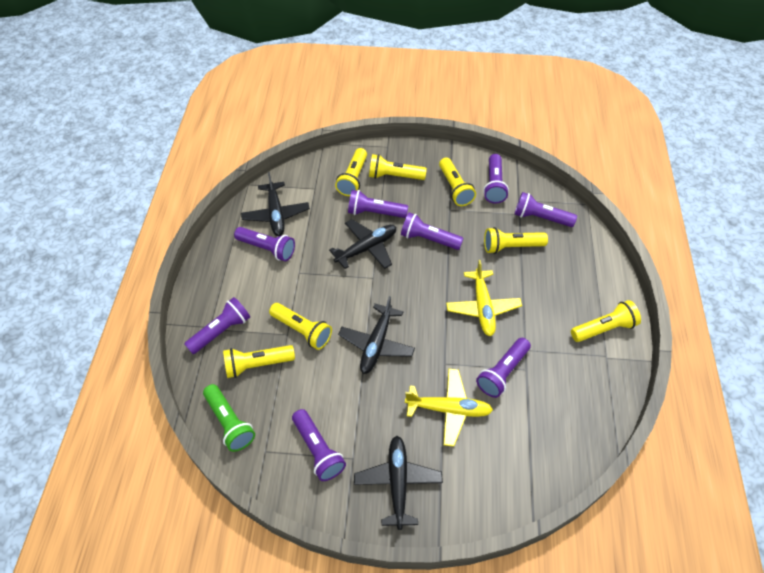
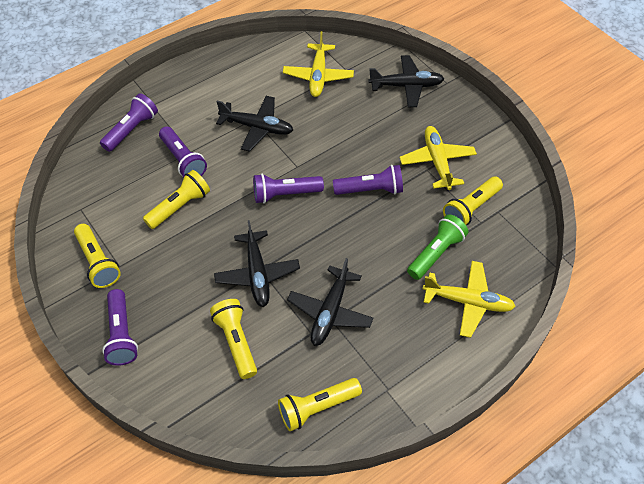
purple flashlight: 8 -> 5
yellow flashlight: 7 -> 5
yellow plane: 2 -> 3

